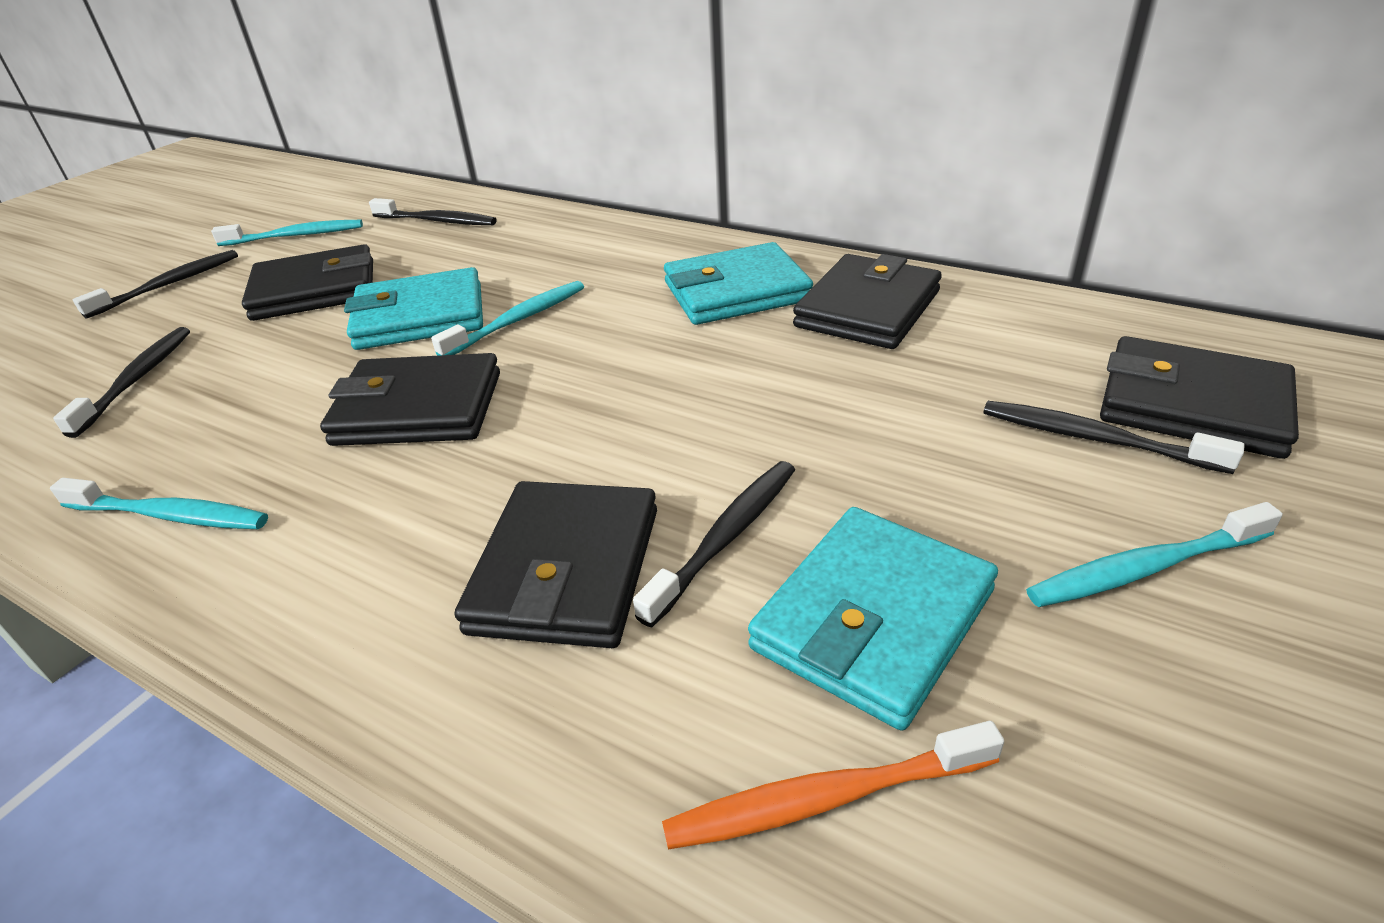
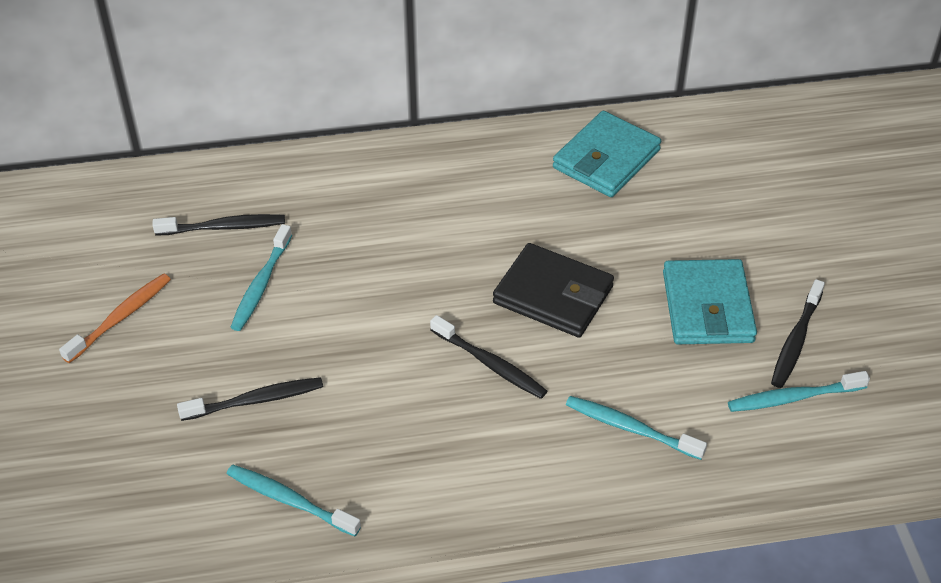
black toothbrush: 5 -> 4
black wallet: 5 -> 1
turquoise wallet: 3 -> 2

